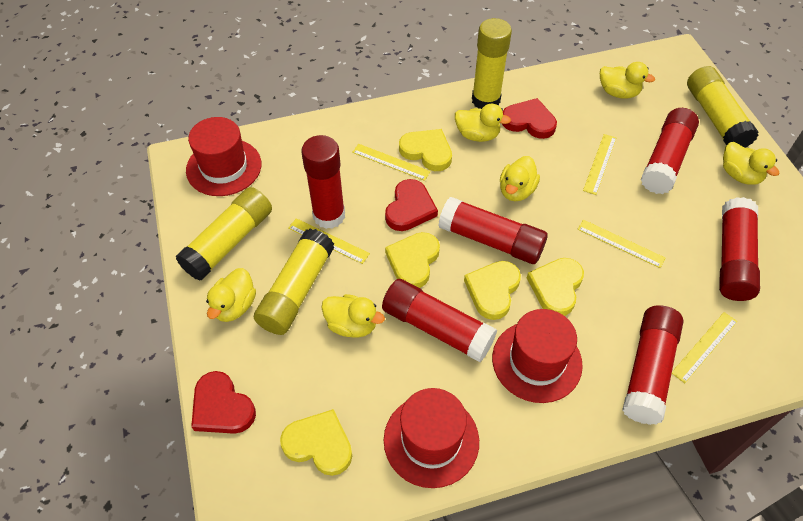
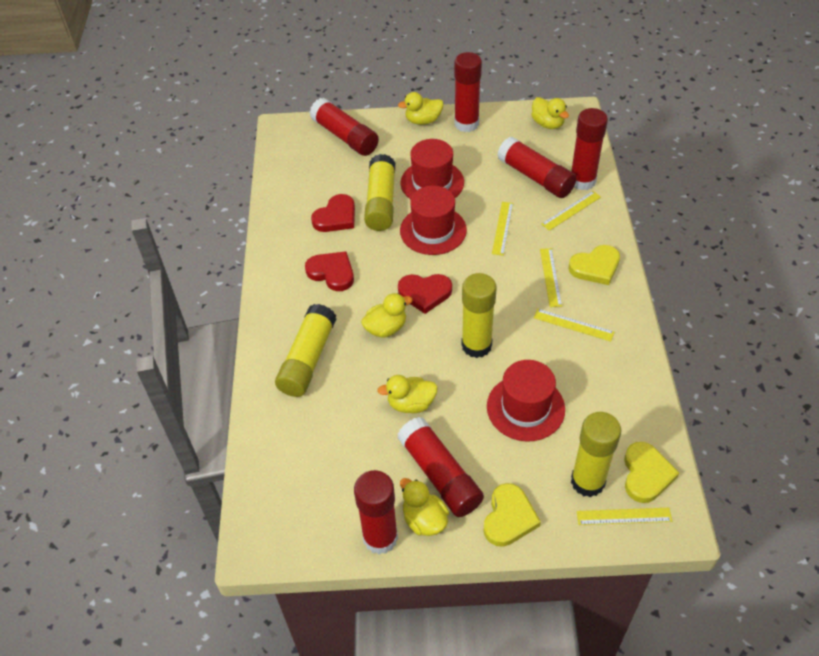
yellow duck: 6 -> 5
yellow heart: 5 -> 3

